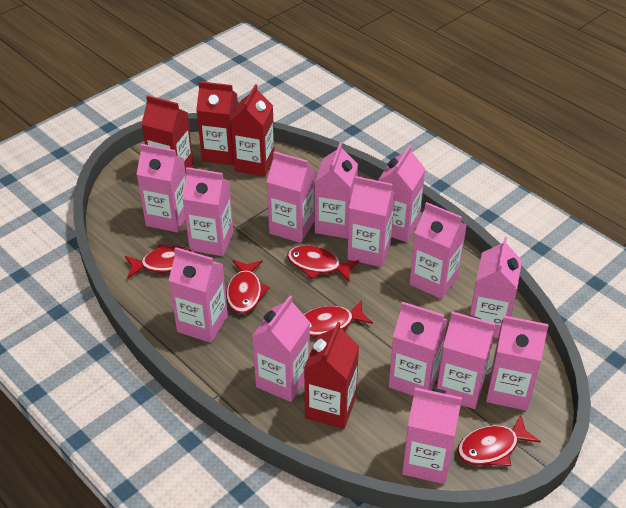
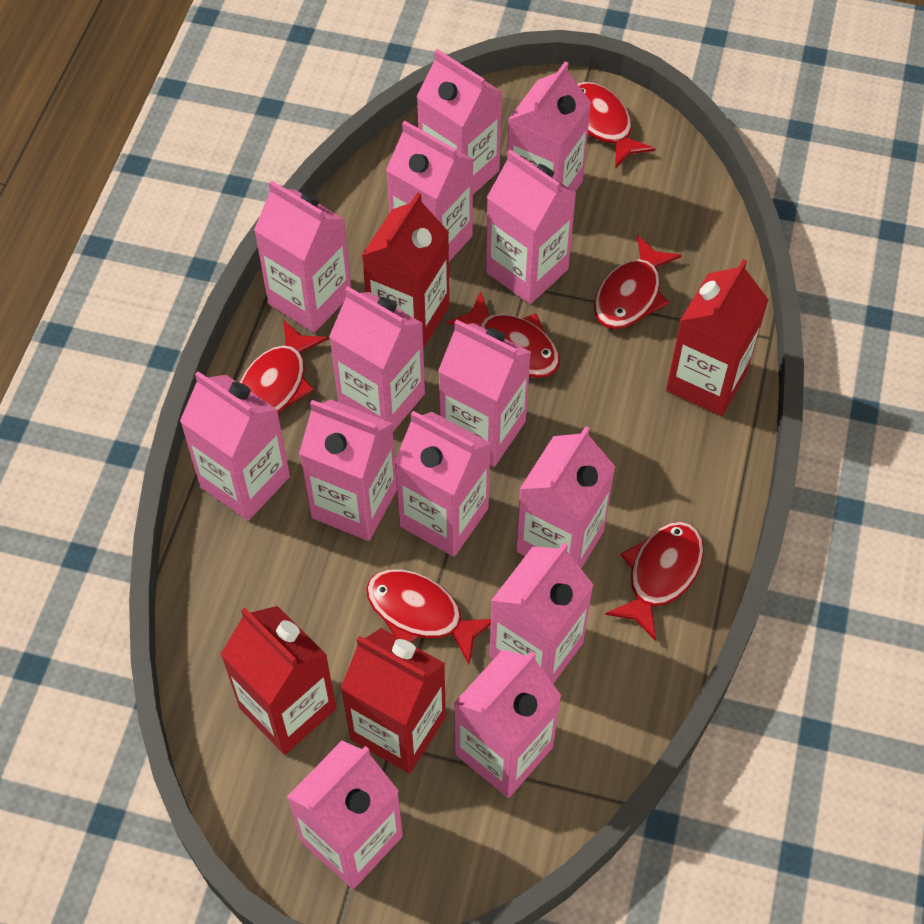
red fish: 5 -> 6

